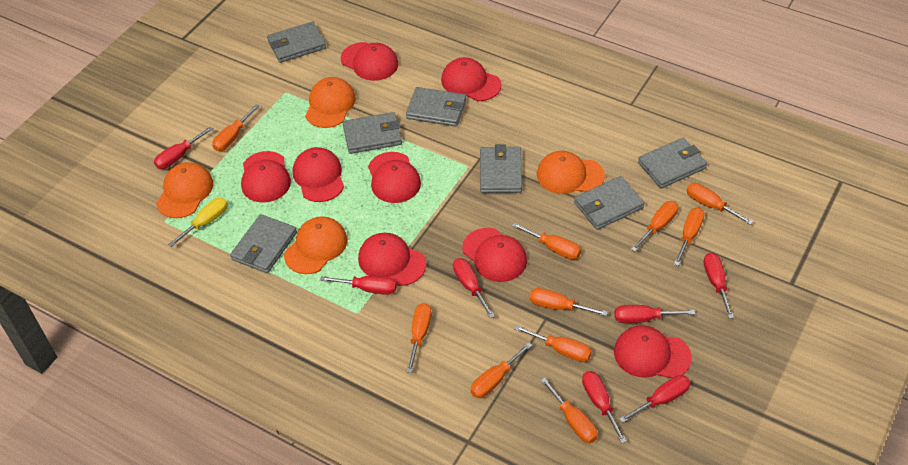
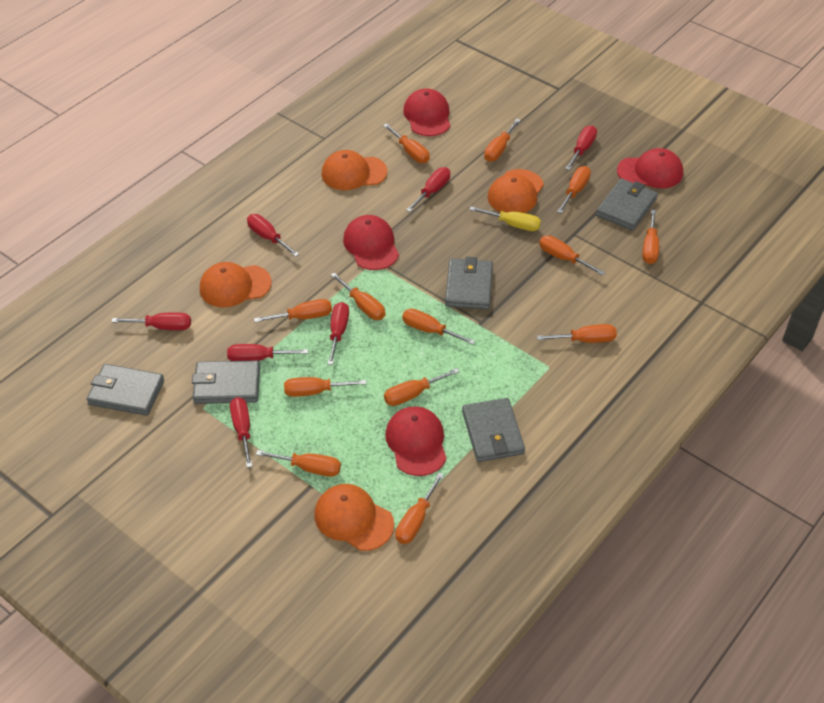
grey wallet: 7 -> 5
orange screwdriver: 10 -> 13
red cap: 8 -> 4

